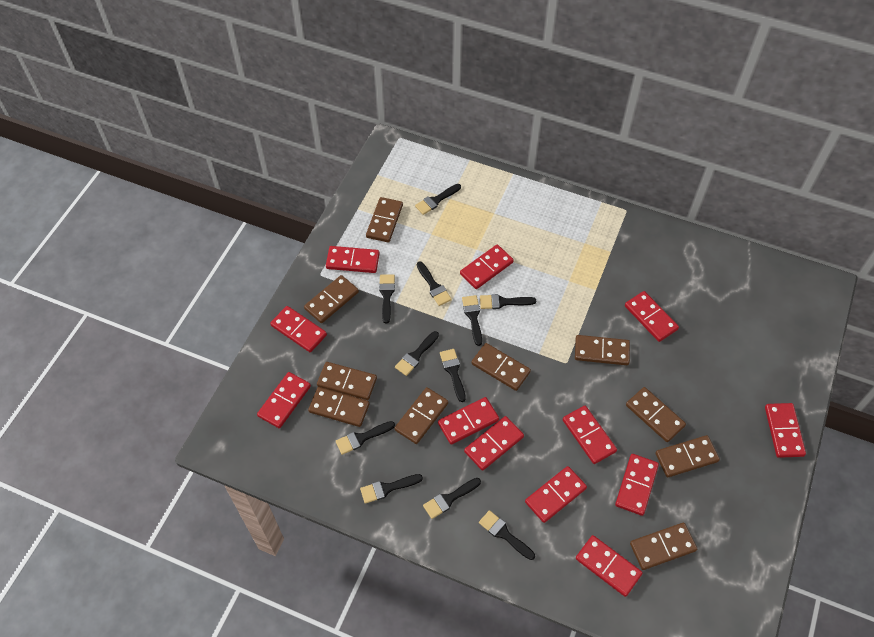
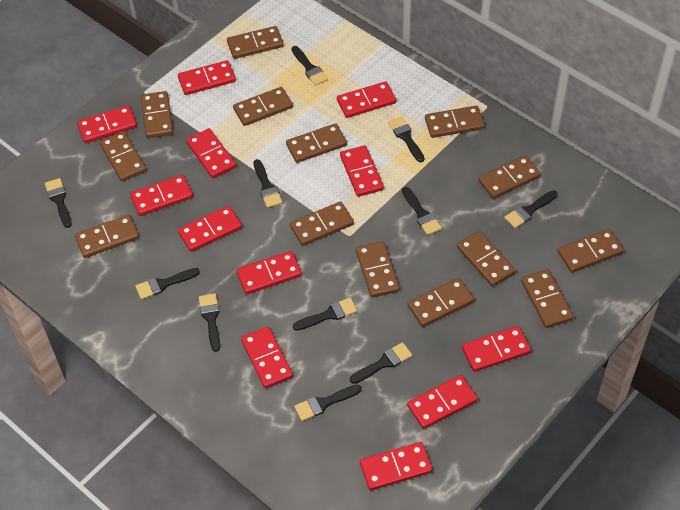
brown domino: 10 -> 14

